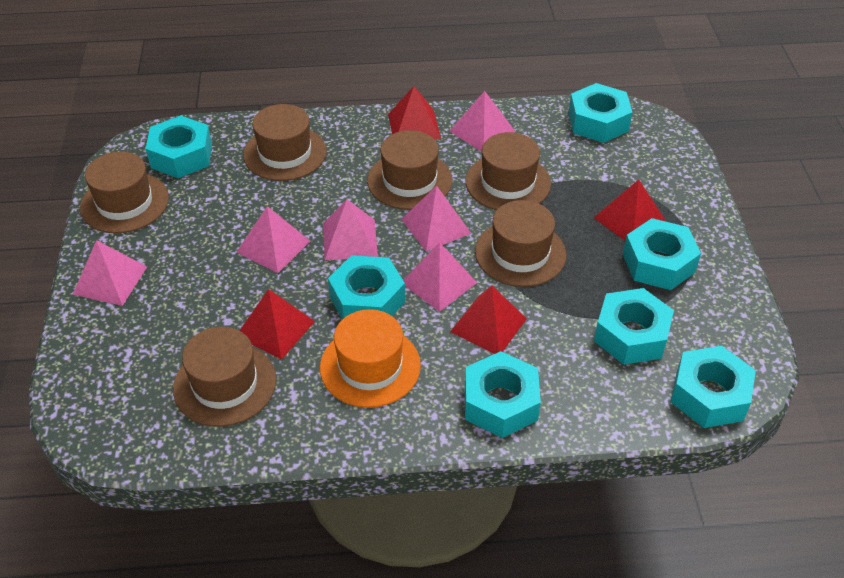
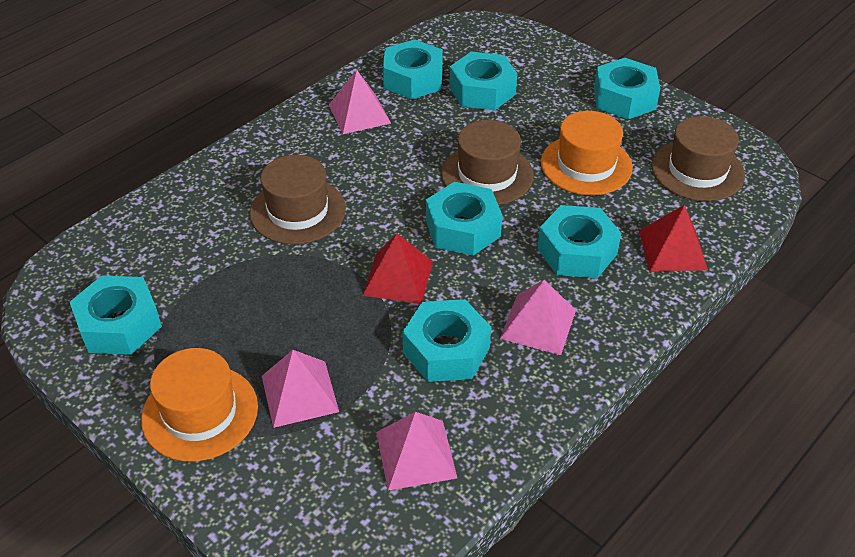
brown hat: 6 -> 3
orange hat: 1 -> 2
pink pyramid: 6 -> 4
red pyramid: 4 -> 2

